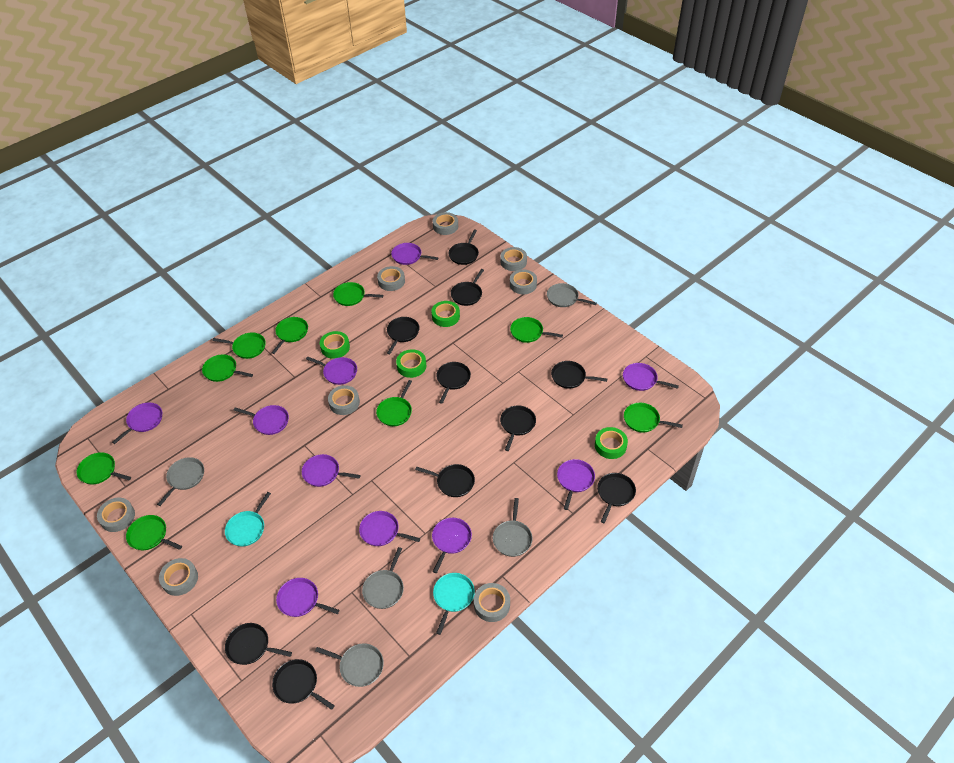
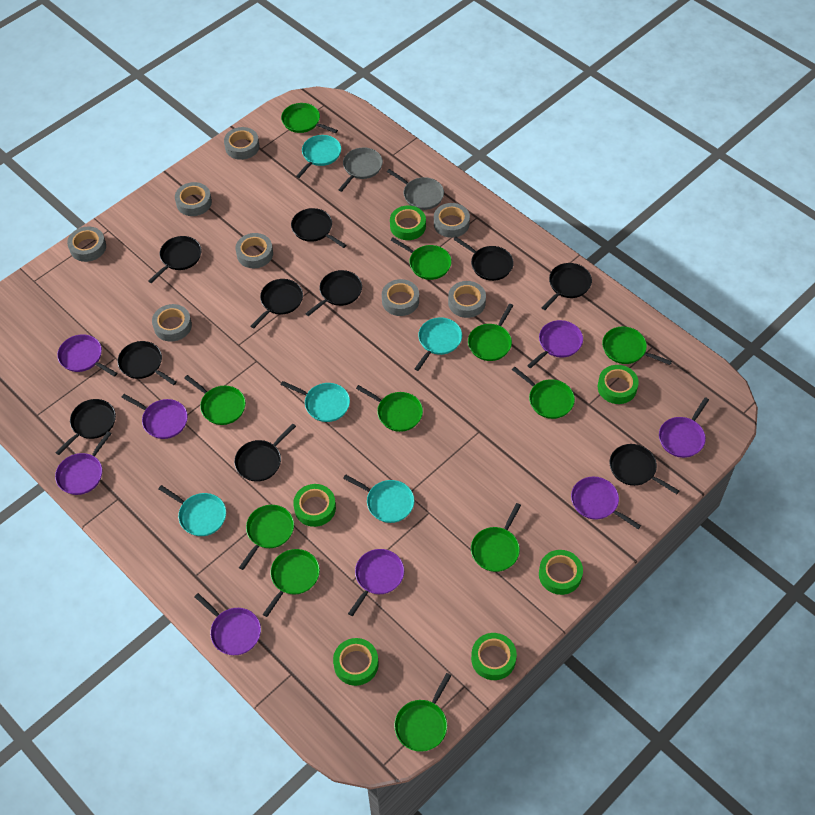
green pan: 9 -> 11
green tape: 4 -> 6
grey pan: 5 -> 2
purple pan: 10 -> 8
turquoise pan: 2 -> 5

